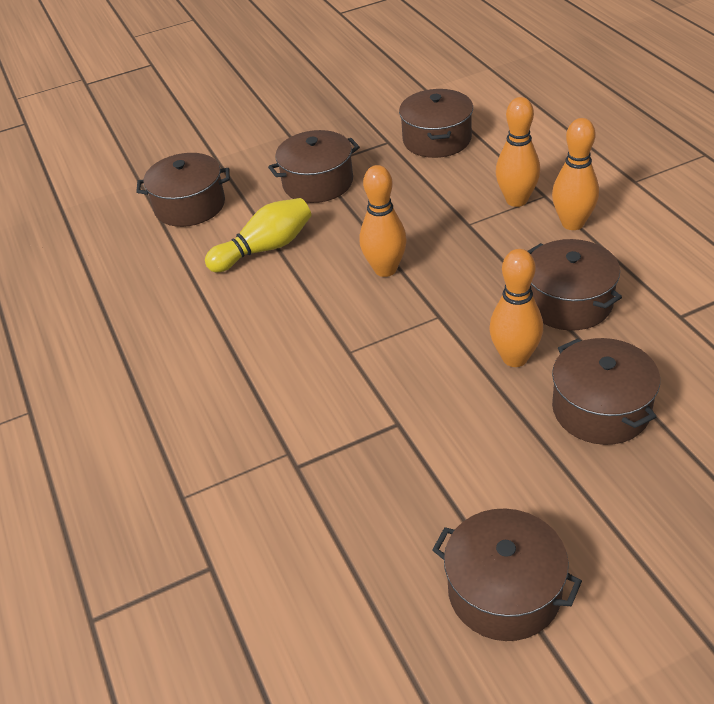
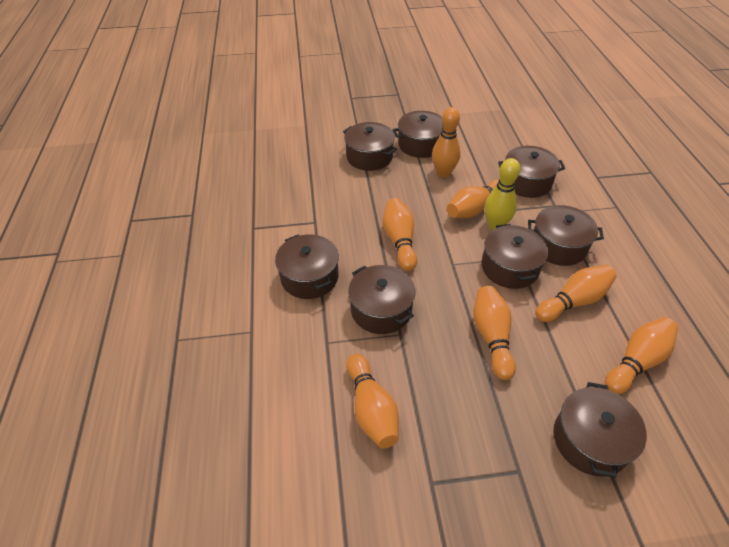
brown pot: 6 -> 8
orange bowling pin: 4 -> 7

